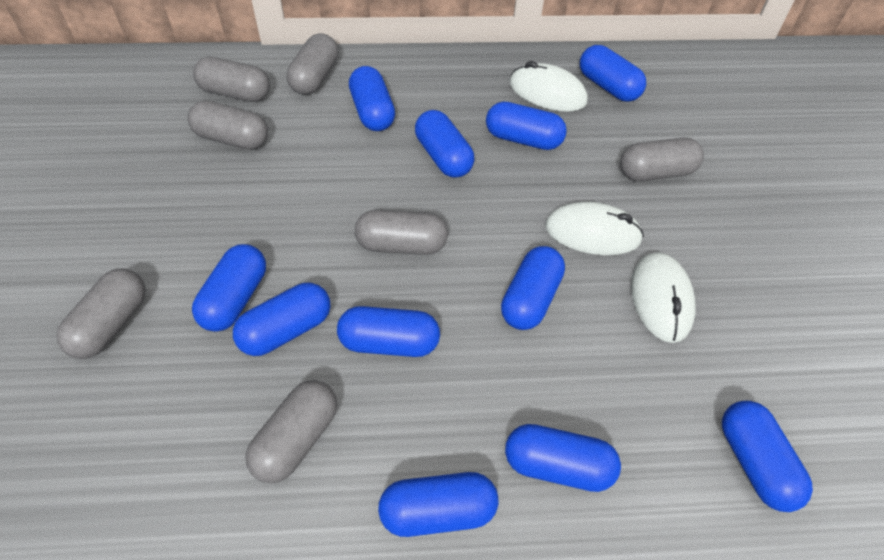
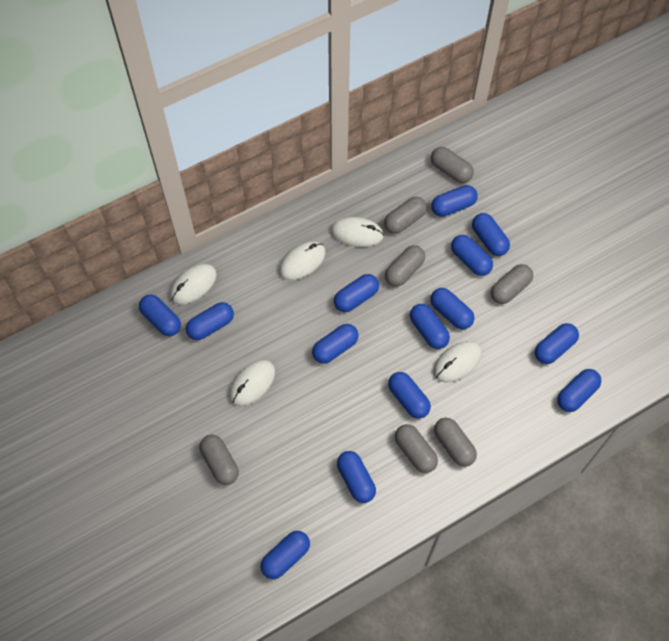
blue capsule: 11 -> 14
white mouse: 3 -> 5

